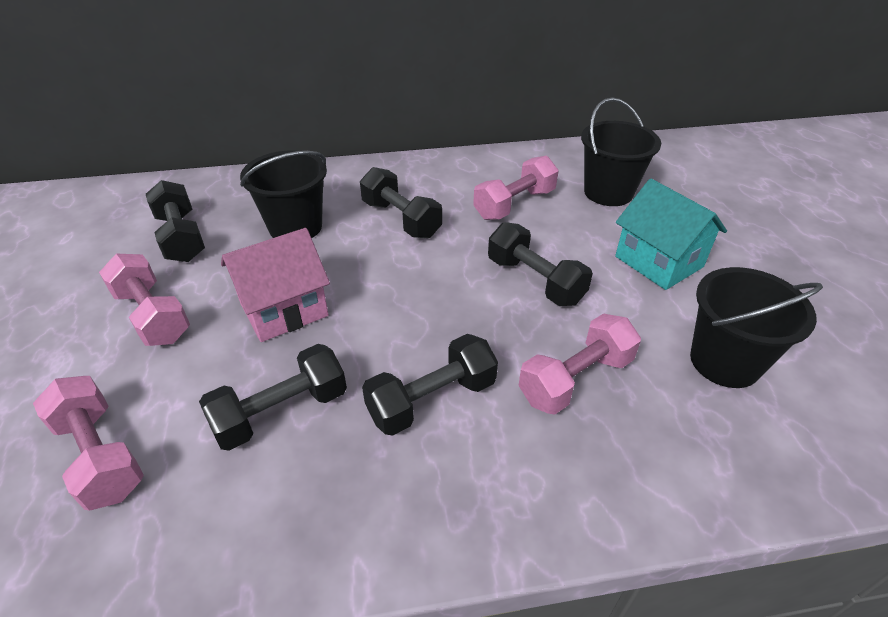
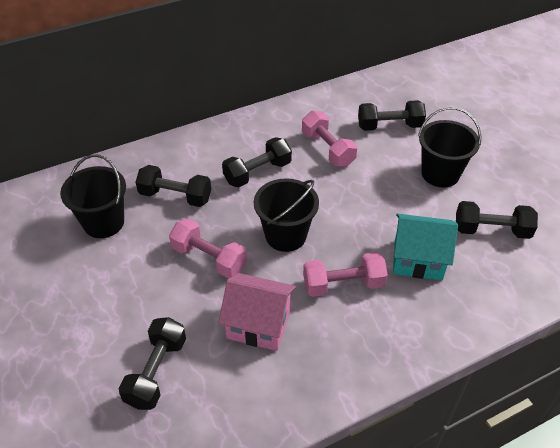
pink dumbbell: 4 -> 3

